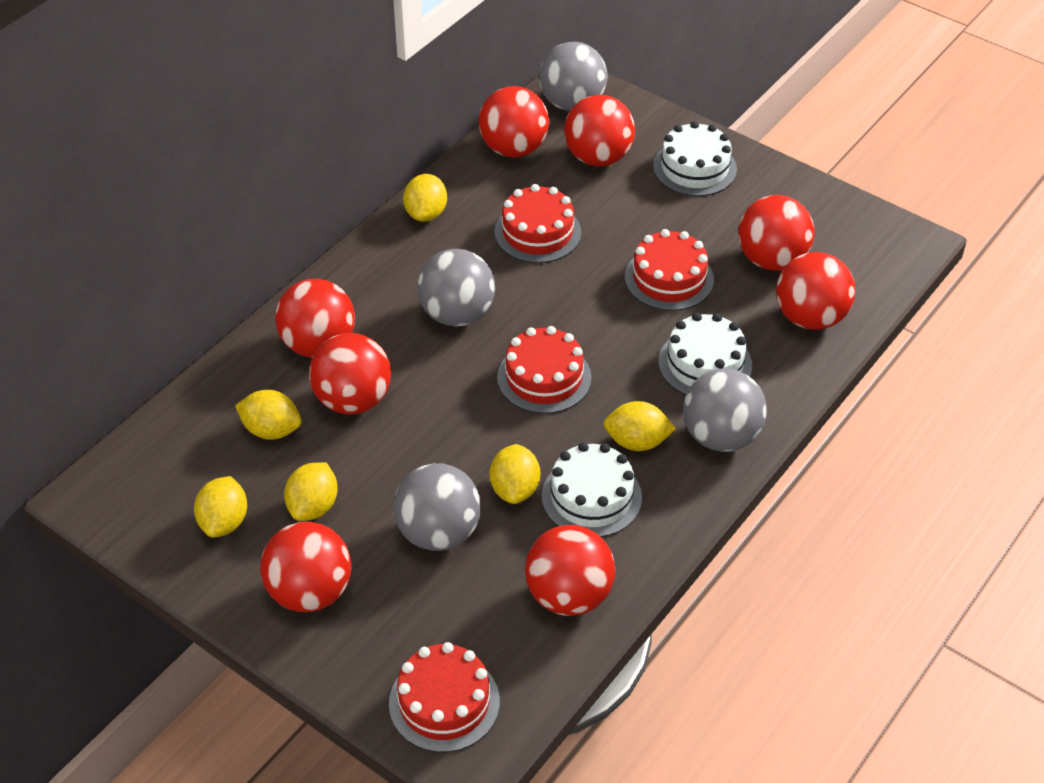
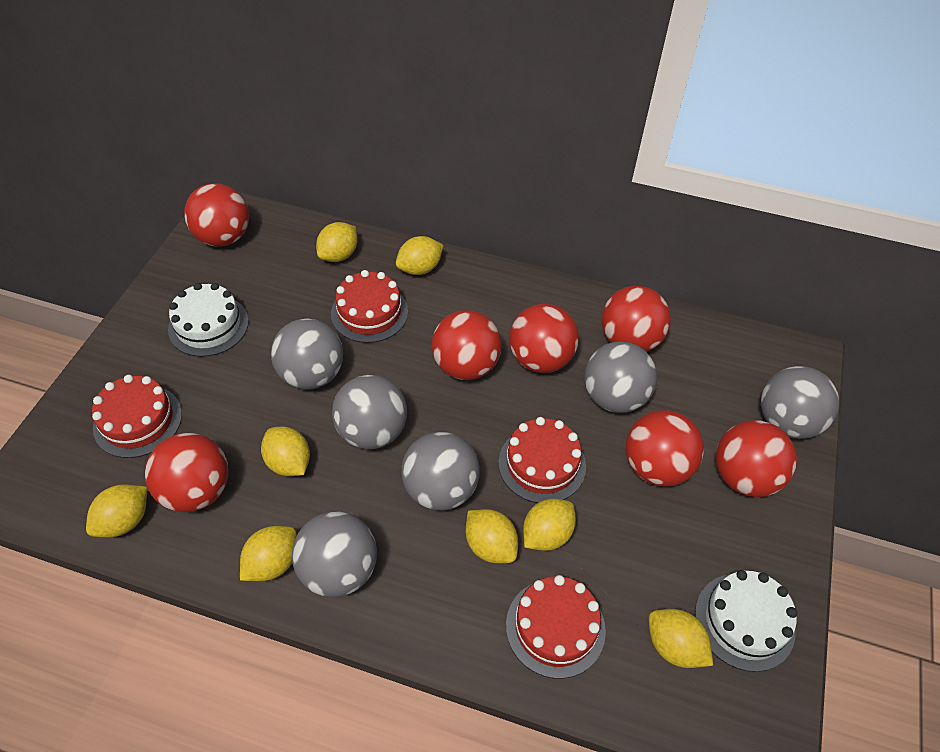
grey ball: 4 -> 6
red ball: 8 -> 7
white cake: 3 -> 2
yellow lemon: 6 -> 8

